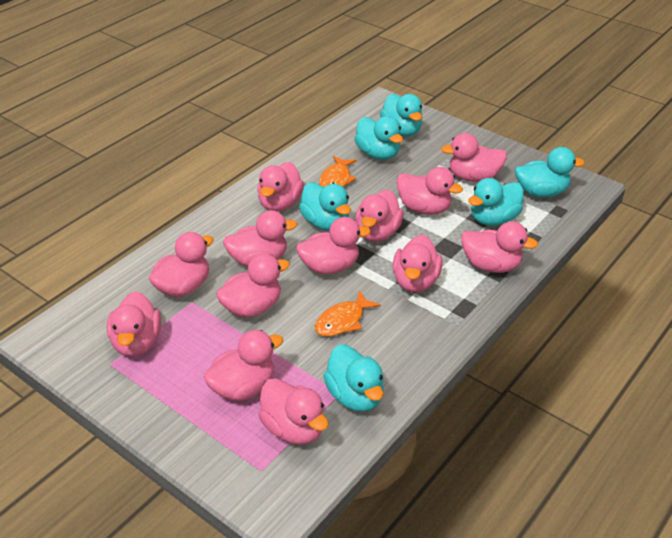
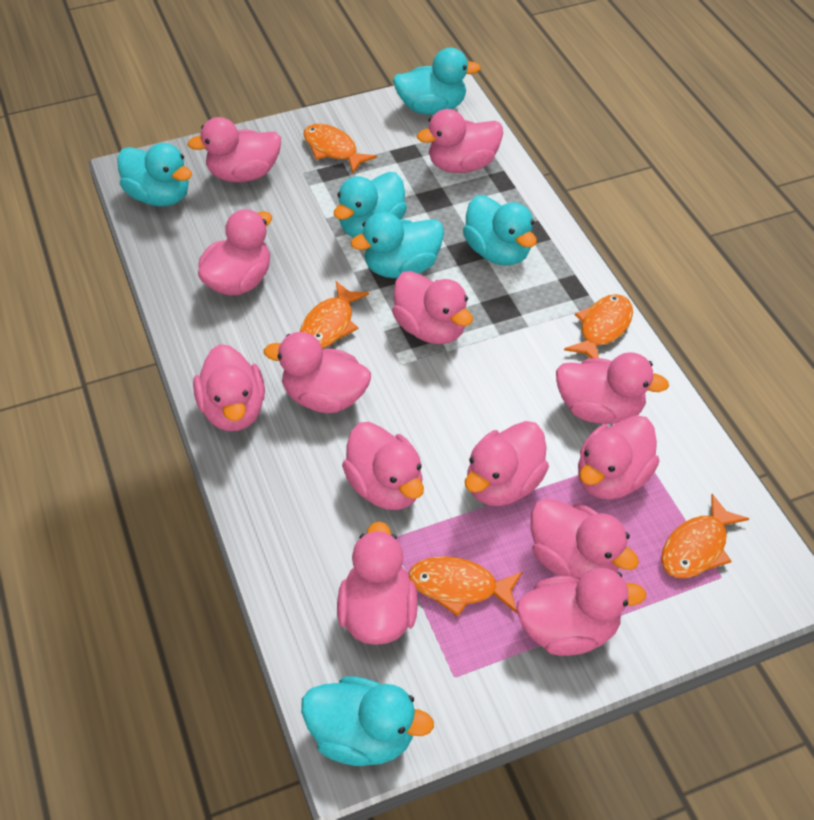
orange fish: 2 -> 5

